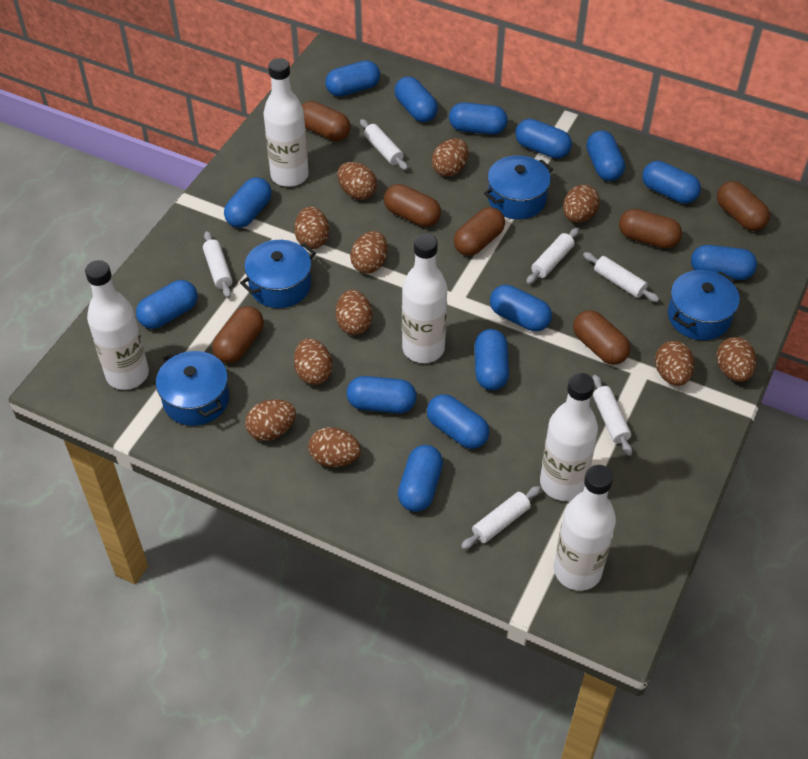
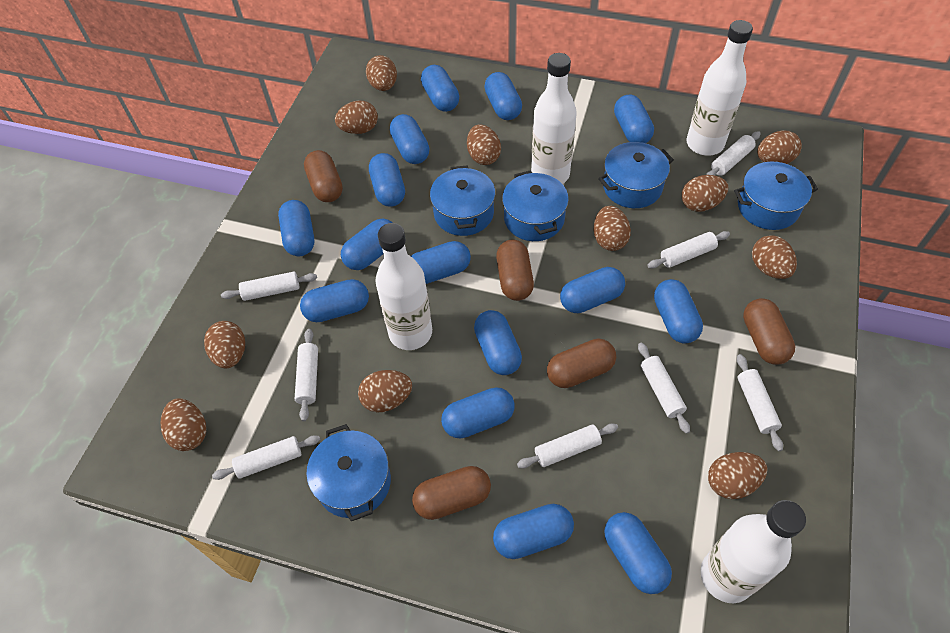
blue capsule: 14 -> 15
blue pot: 4 -> 5
brown capsule: 7 -> 5
white bottle: 5 -> 4
white rolling pin: 6 -> 8

